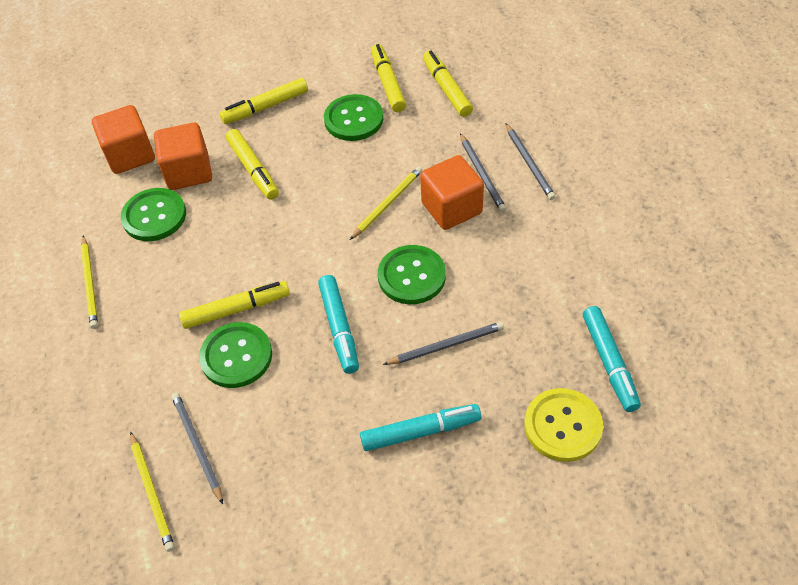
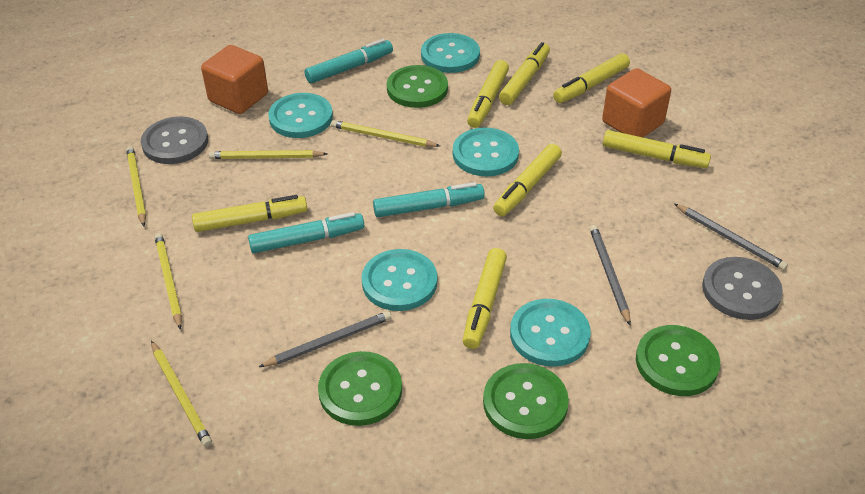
grey button: 0 -> 2
grey pencil: 4 -> 3
orange cube: 3 -> 2
turquoise button: 0 -> 5
yellow button: 1 -> 0
yellow marker: 5 -> 7
yellow pencil: 3 -> 5

